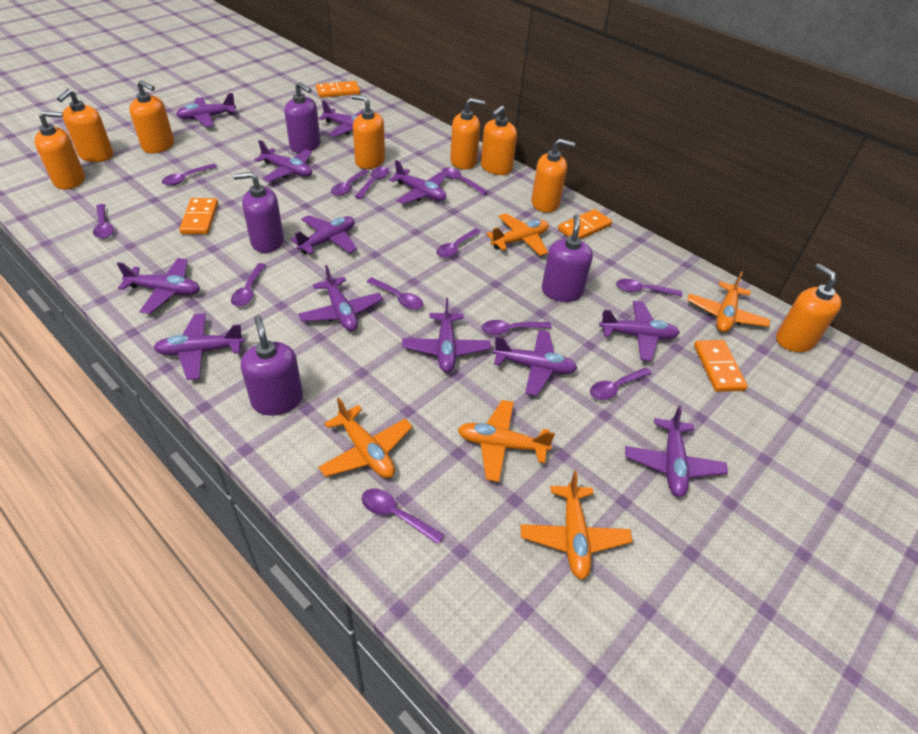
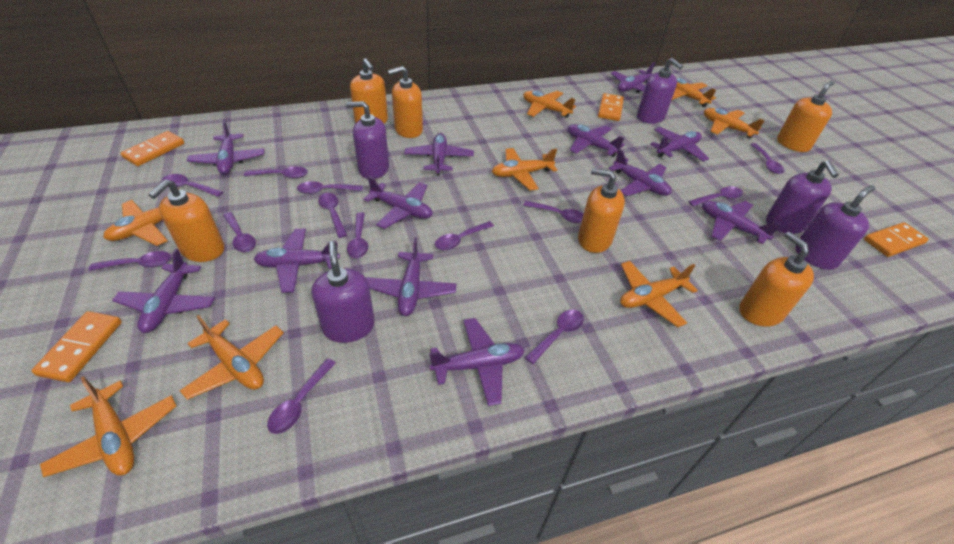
orange plane: 5 -> 8
orange soap dispenser: 8 -> 6
purple soap dispenser: 4 -> 5
purple spoon: 12 -> 13

